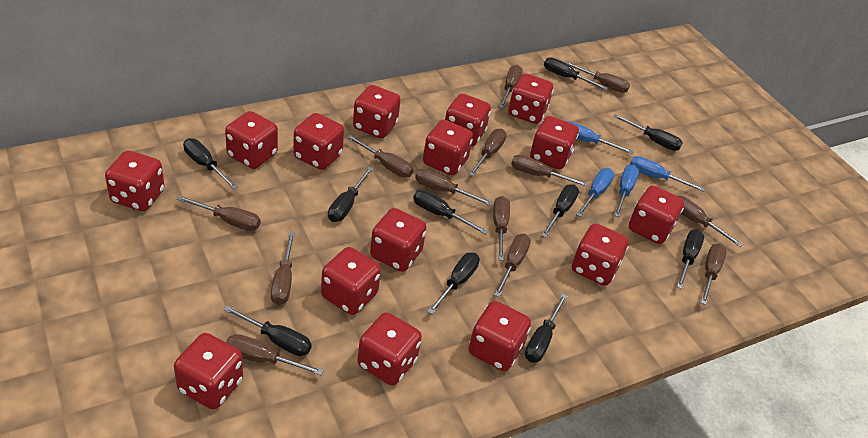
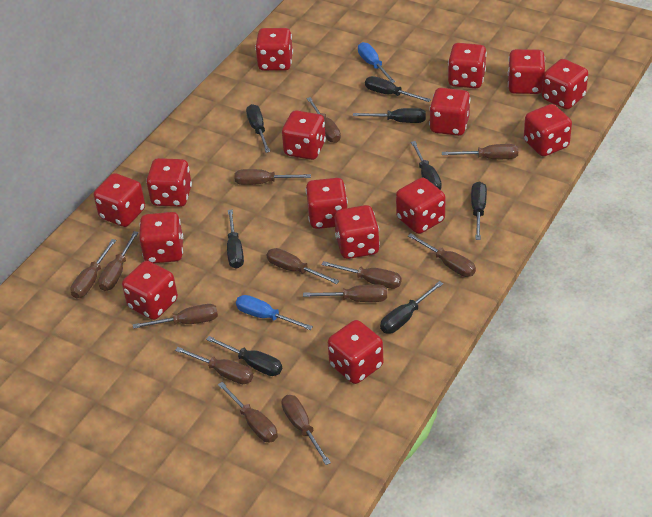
black screwdriver: 10 -> 8
blue screwdriver: 4 -> 2

